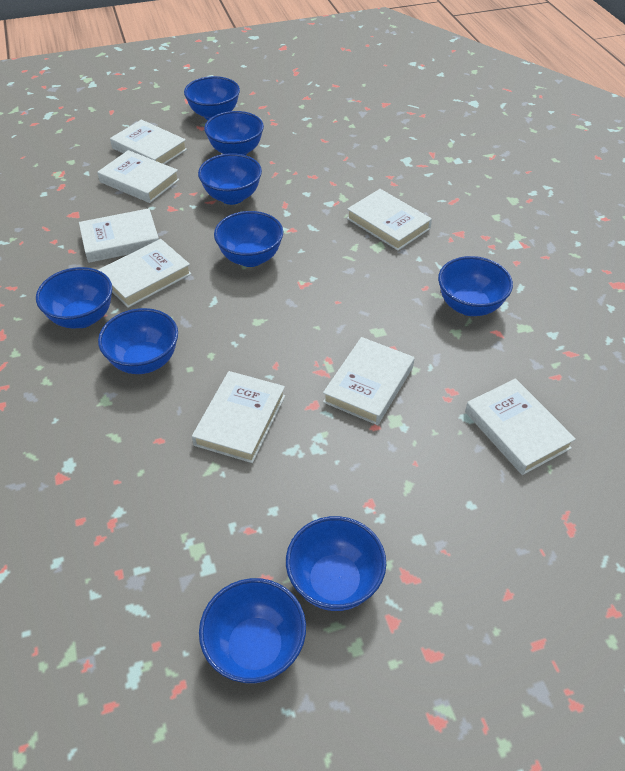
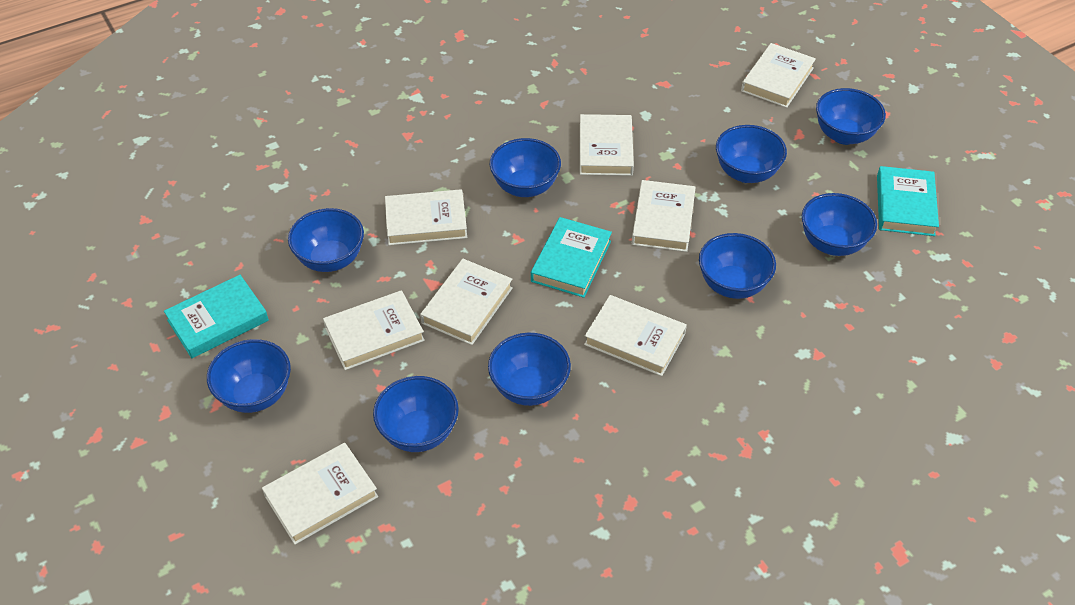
turquoise book: 0 -> 3

